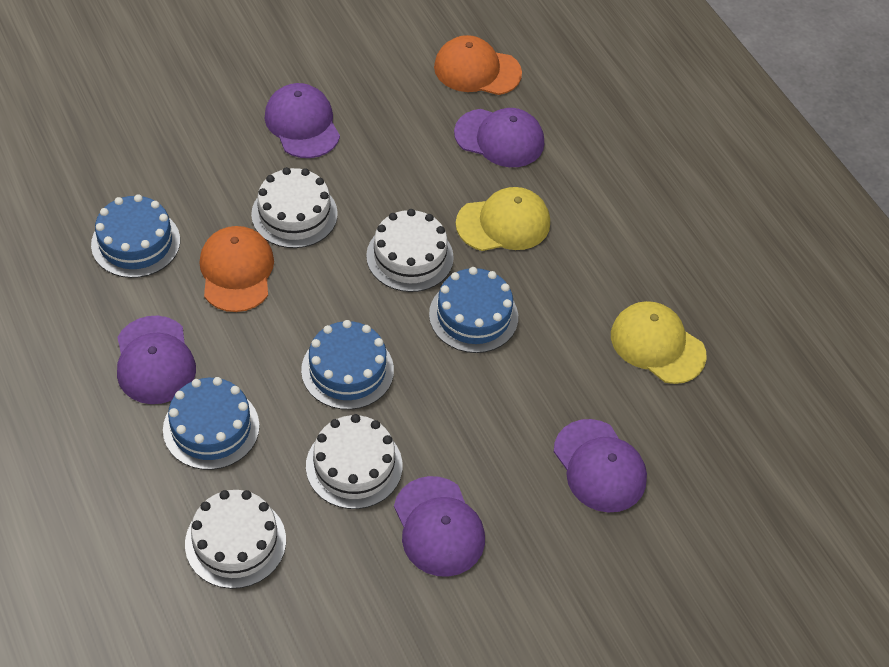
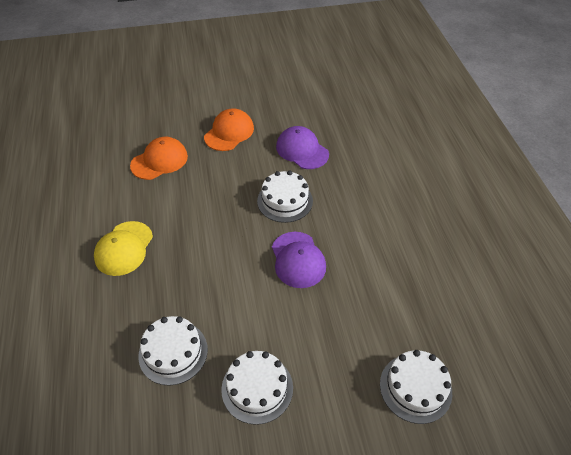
blue cake: 4 -> 0
purple cap: 5 -> 2
yellow cap: 2 -> 1

